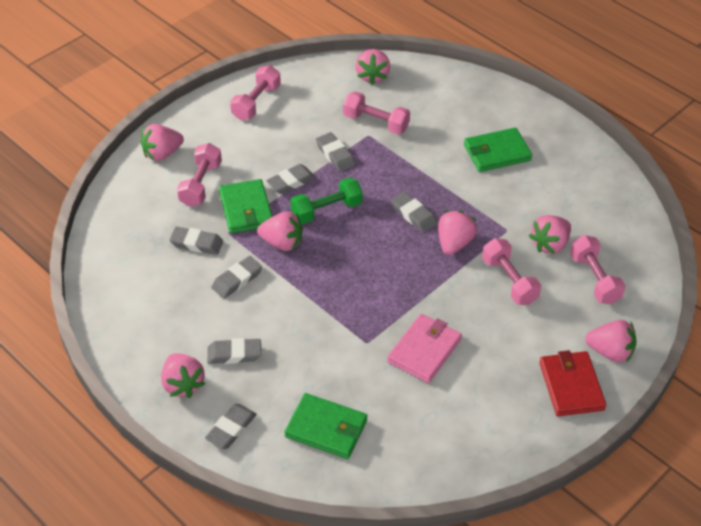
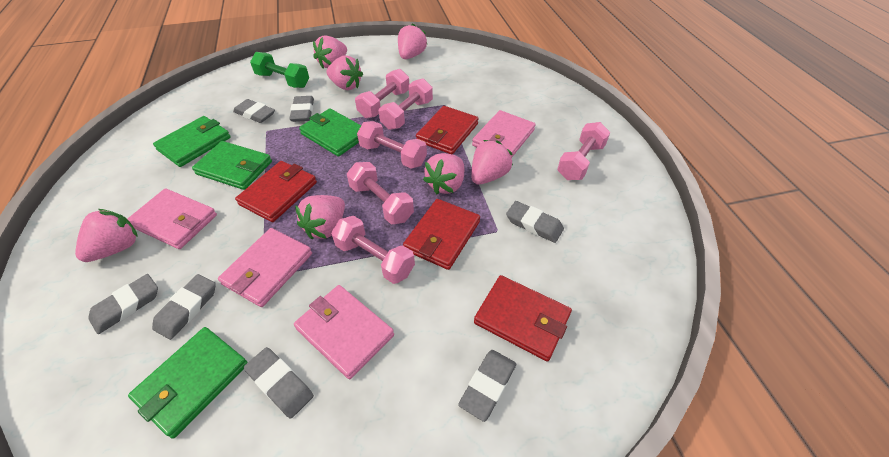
green wallet: 3 -> 4
pink dumbbell: 5 -> 6
pink wallet: 1 -> 4
red wallet: 1 -> 4

